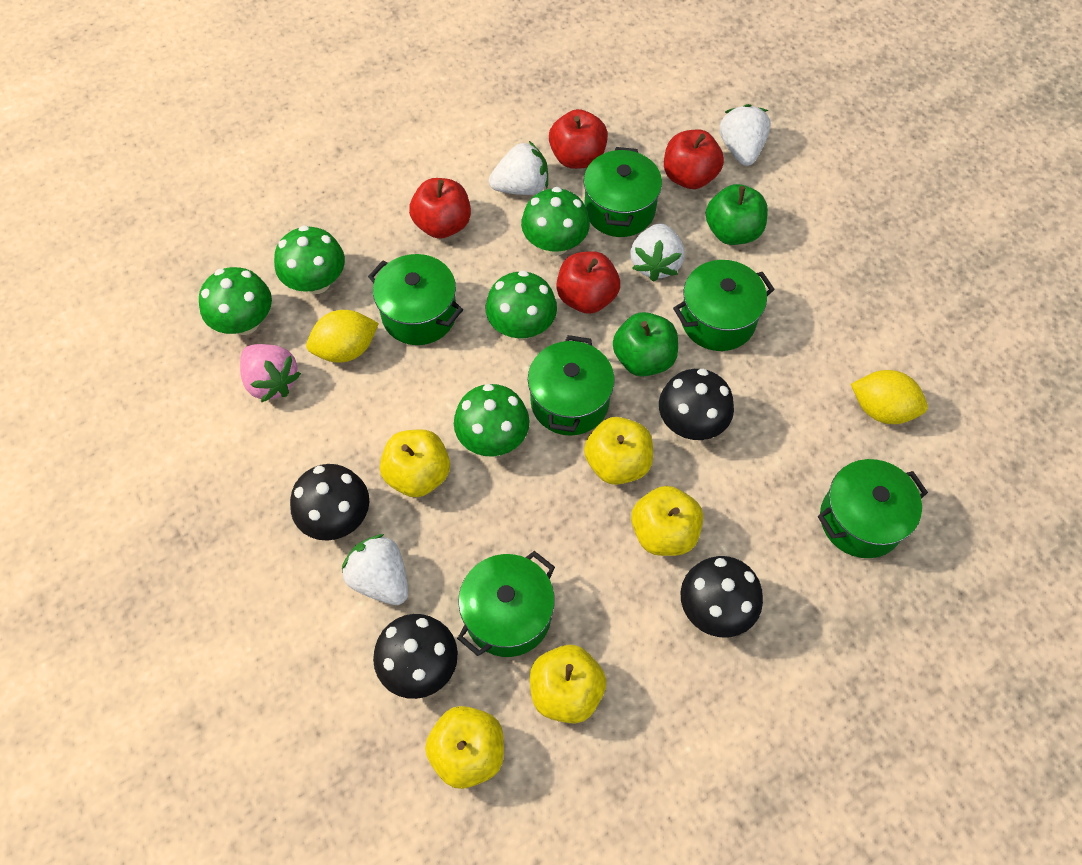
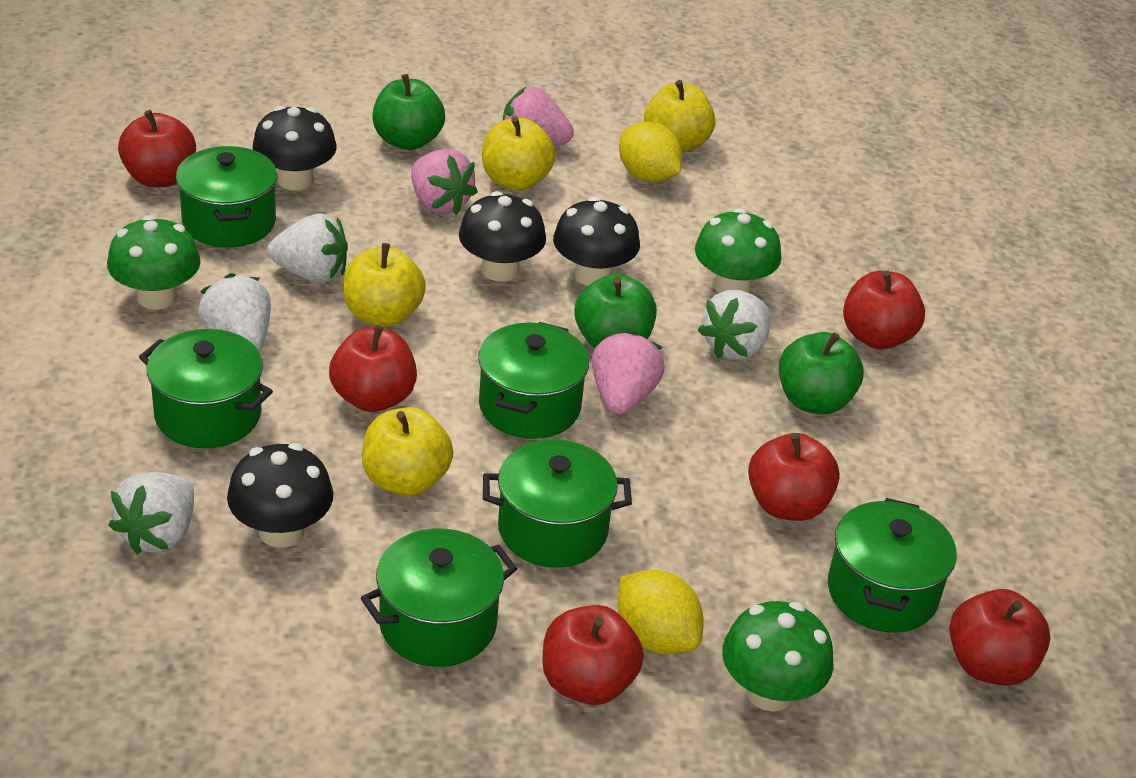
green apple: 2 -> 3
green mushroom: 5 -> 3
pink strawberry: 1 -> 3
red apple: 4 -> 6
yellow apple: 5 -> 4

